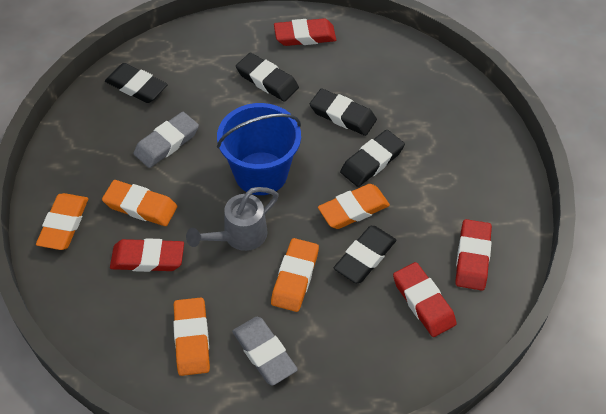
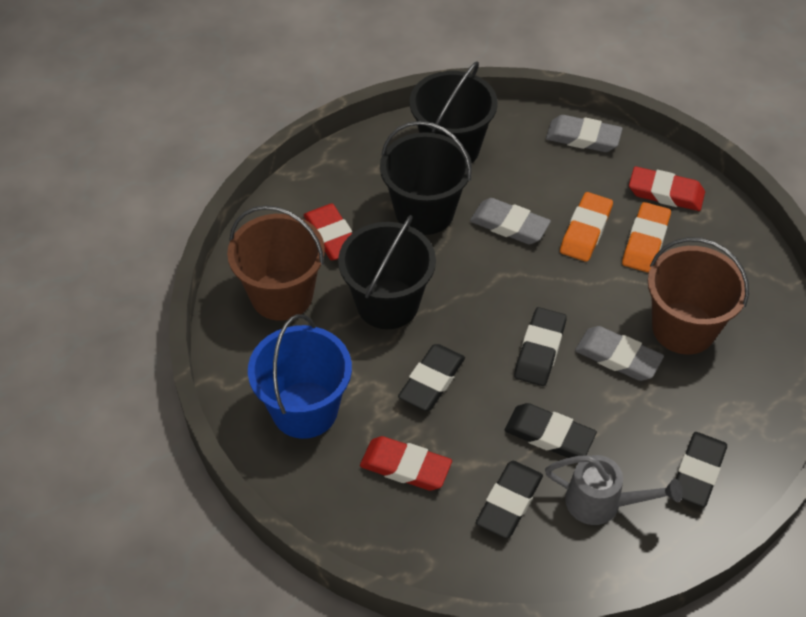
black bucket: 0 -> 3
brown bucket: 0 -> 2
grey eraser: 2 -> 3
orange eraser: 5 -> 2
red eraser: 4 -> 3

